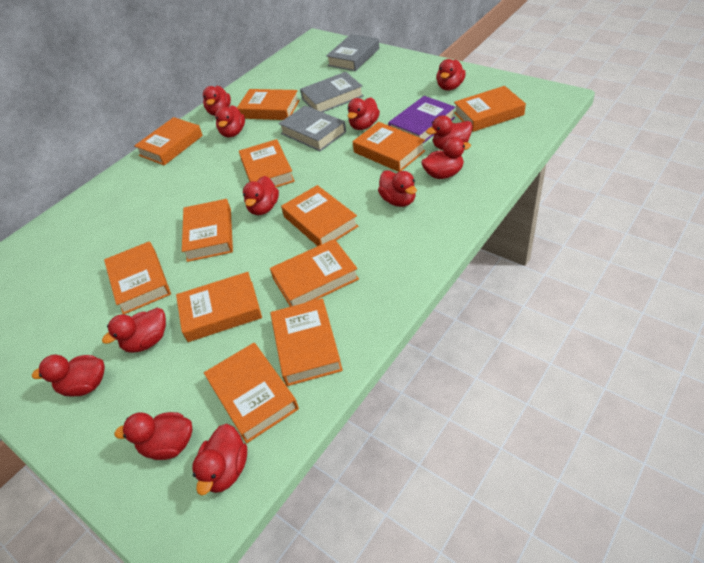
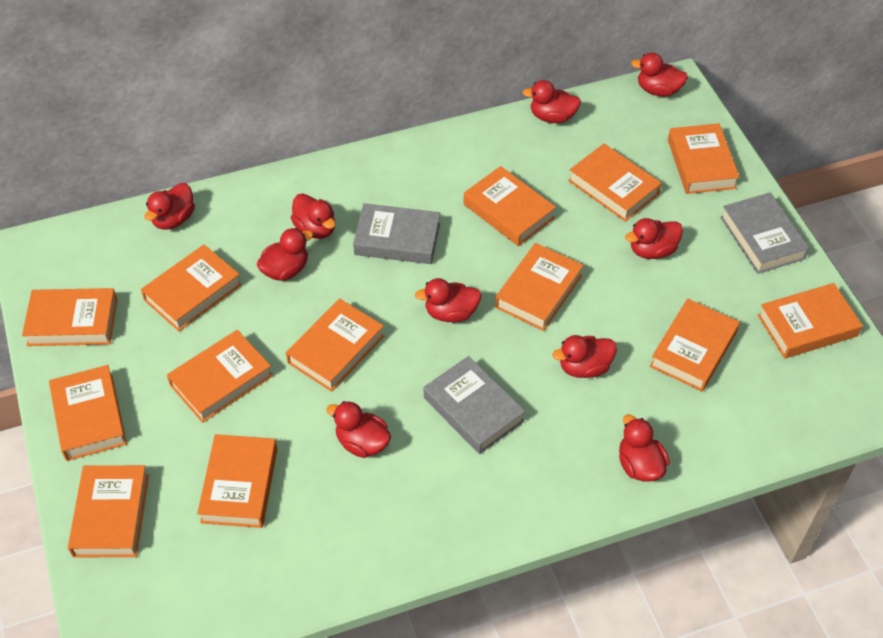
orange book: 12 -> 13
purple book: 1 -> 0
red duck: 12 -> 10

